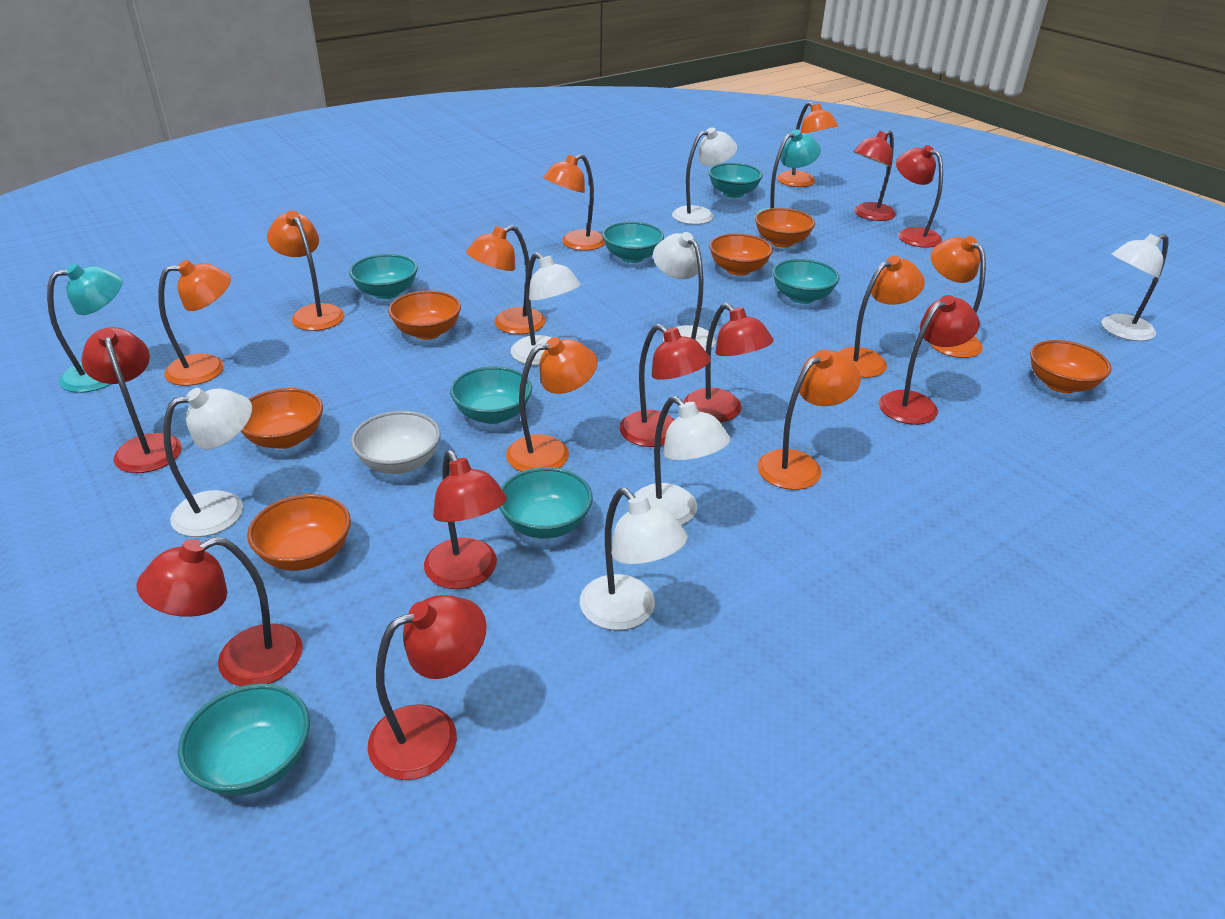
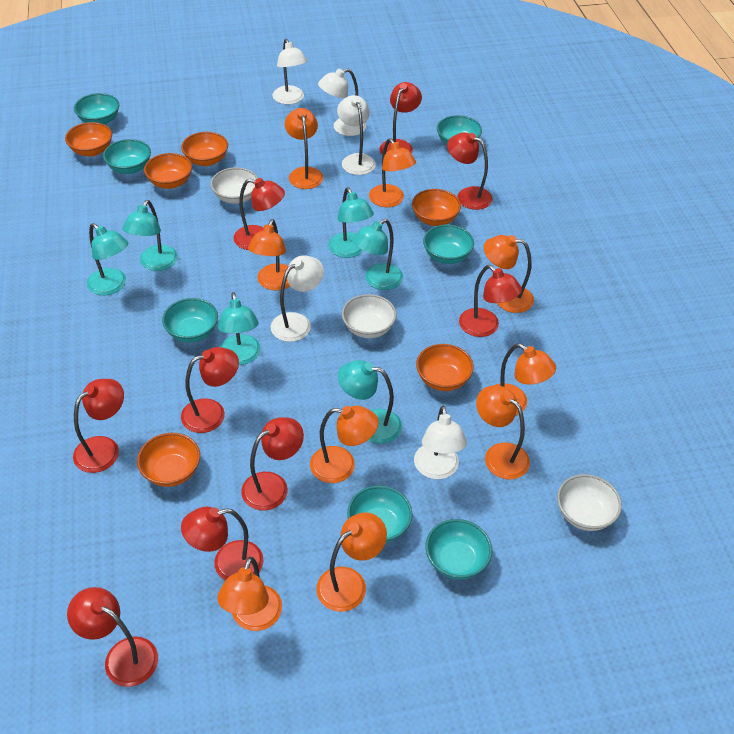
turquoise lamp: 2 -> 6
white bowl: 1 -> 3
white lamp: 7 -> 5

